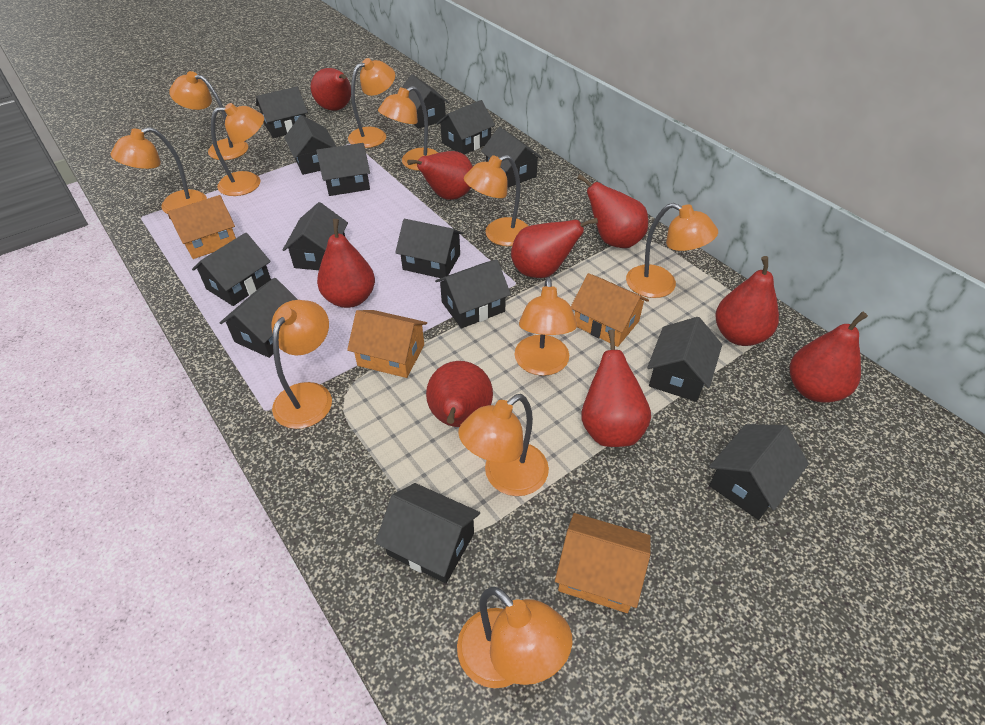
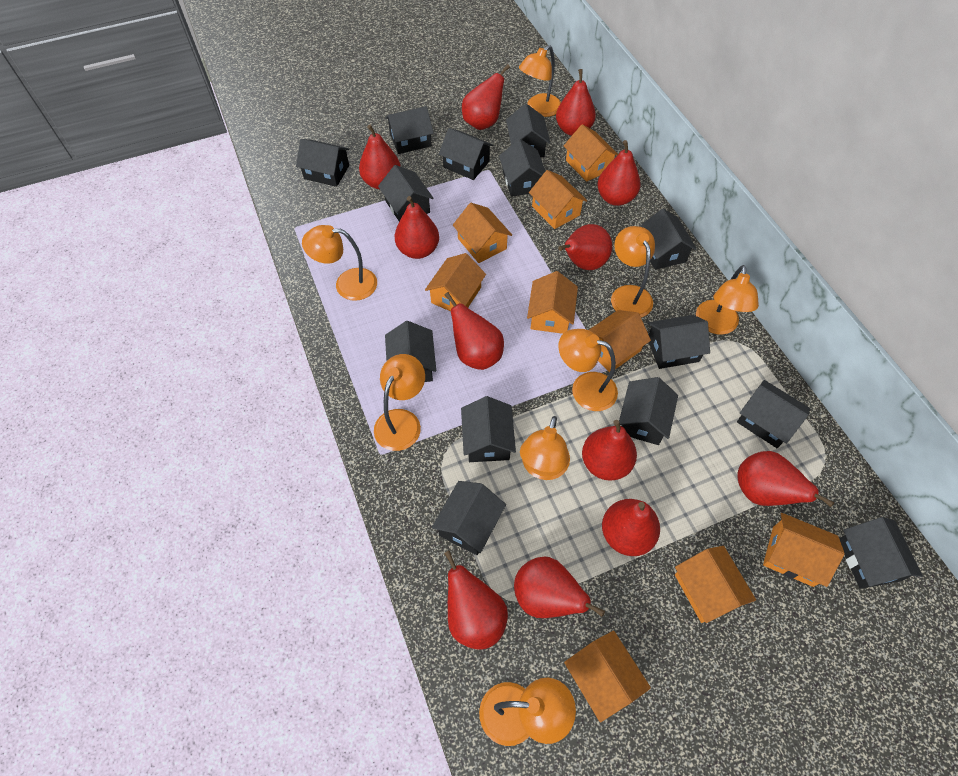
orange house: 4 -> 9
orange lamp: 11 -> 8
red pear: 9 -> 12

